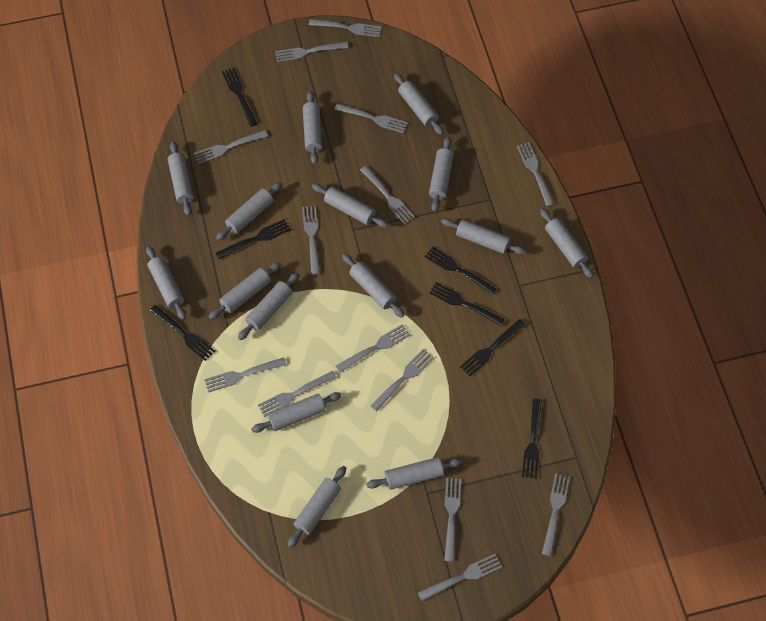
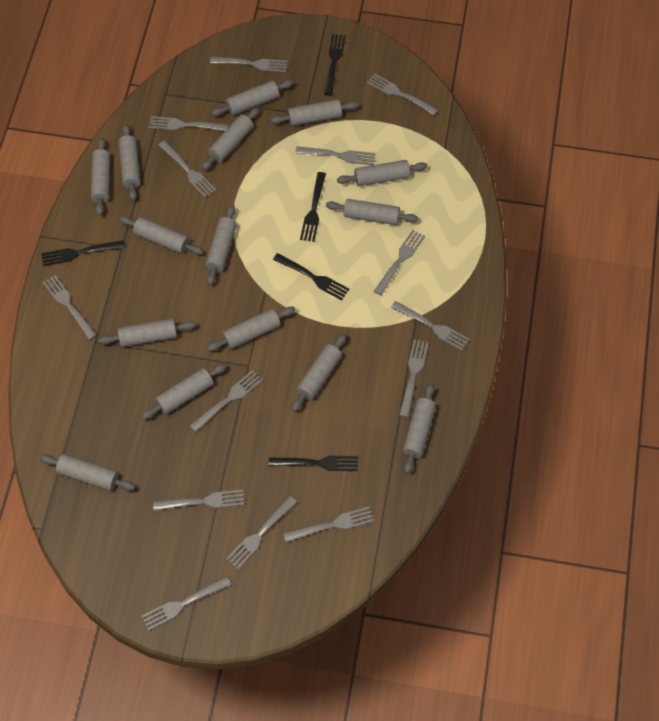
black fork: 7 -> 5

